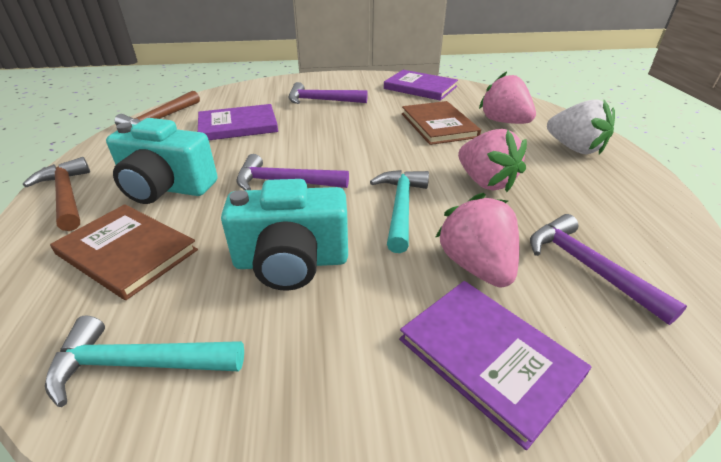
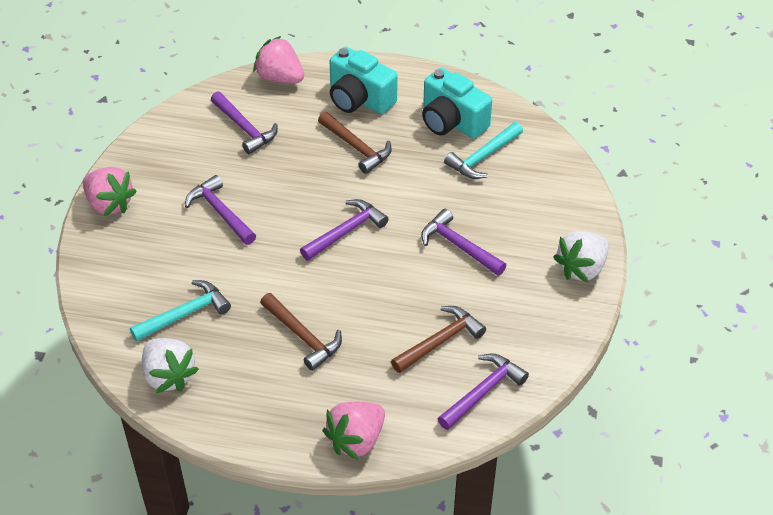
brown book: 2 -> 0
brown hammer: 2 -> 3
purple book: 3 -> 0
purple hammer: 3 -> 5
white strawberry: 1 -> 2

